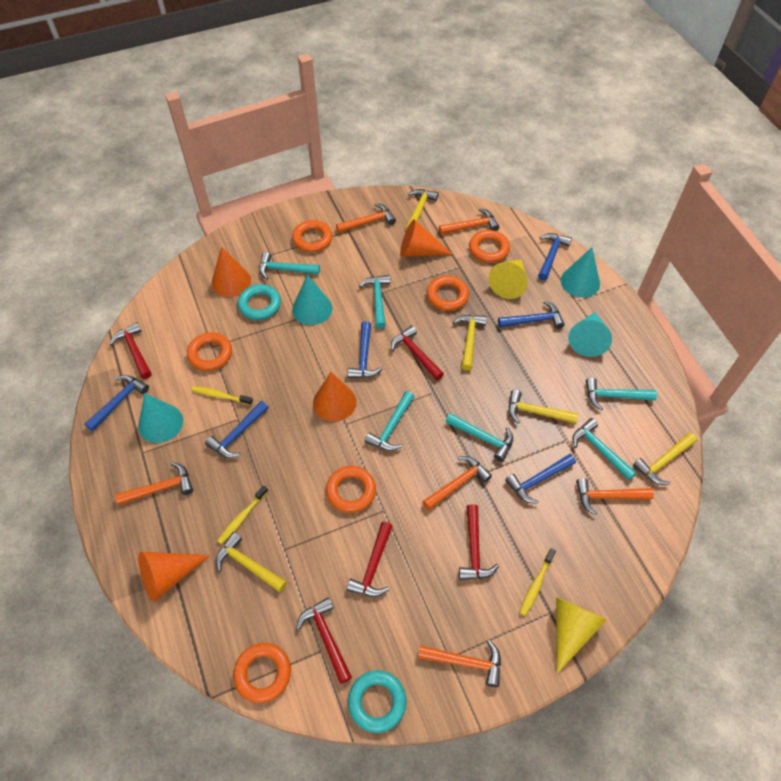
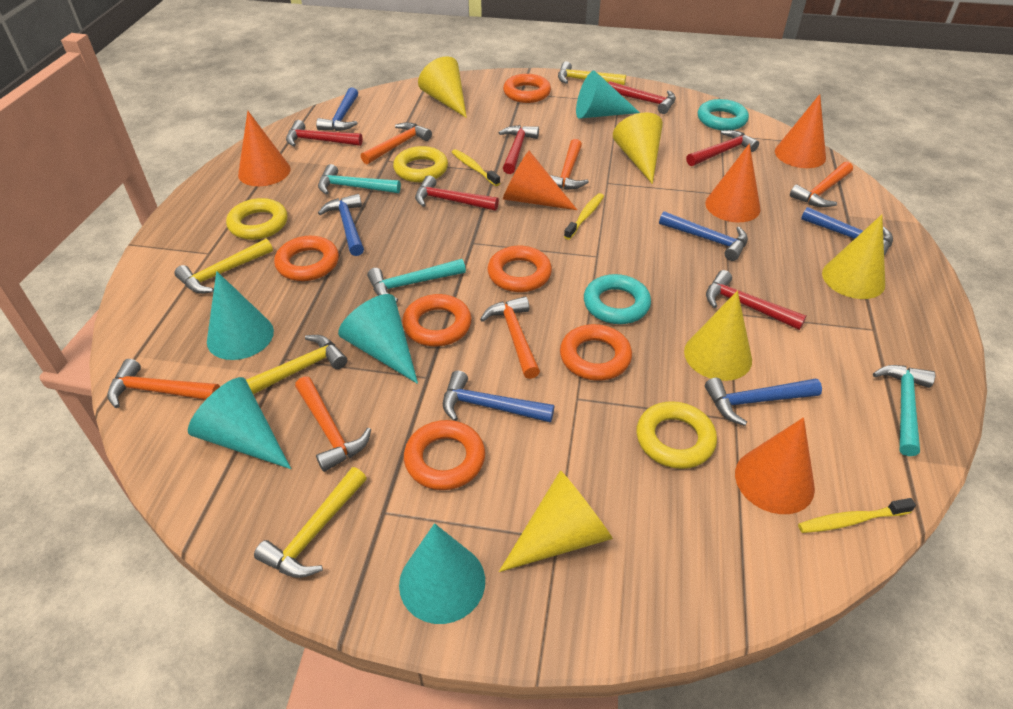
orange cone: 4 -> 5
red hammer: 5 -> 6
turquoise cone: 4 -> 5
turquoise hammer: 6 -> 3
yellow cone: 2 -> 5
yellow hammer: 5 -> 4
yellow ring: 0 -> 3

